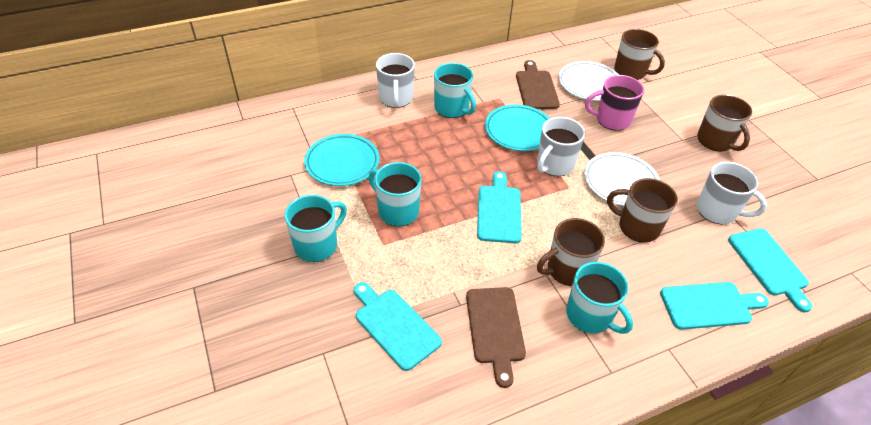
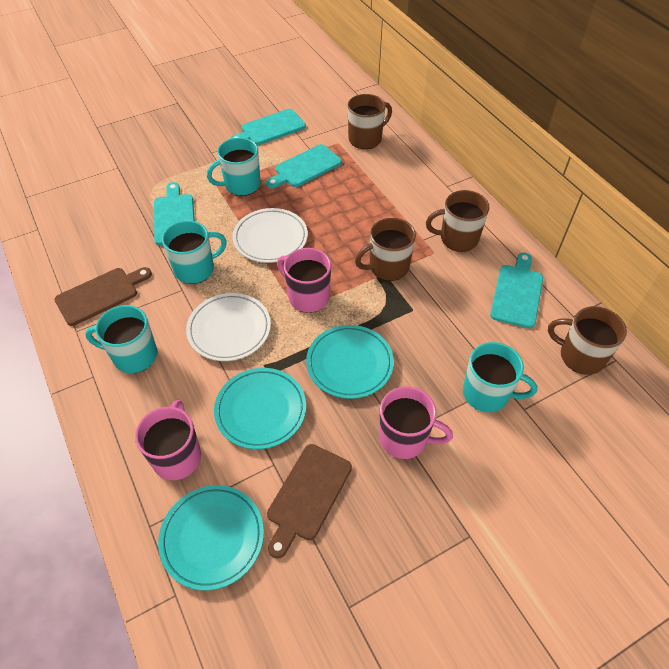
pink mug: 1 -> 3
turquoise plate: 2 -> 3
white mug: 3 -> 0

